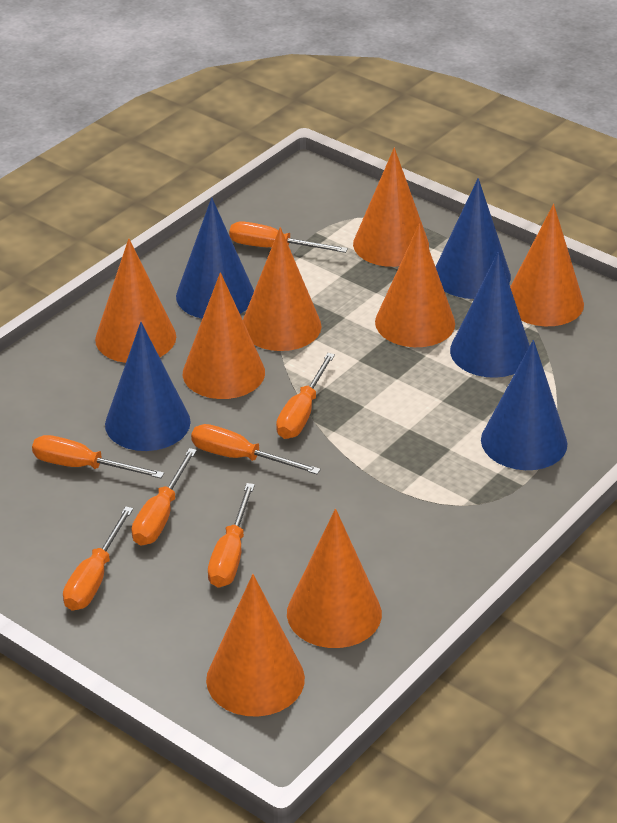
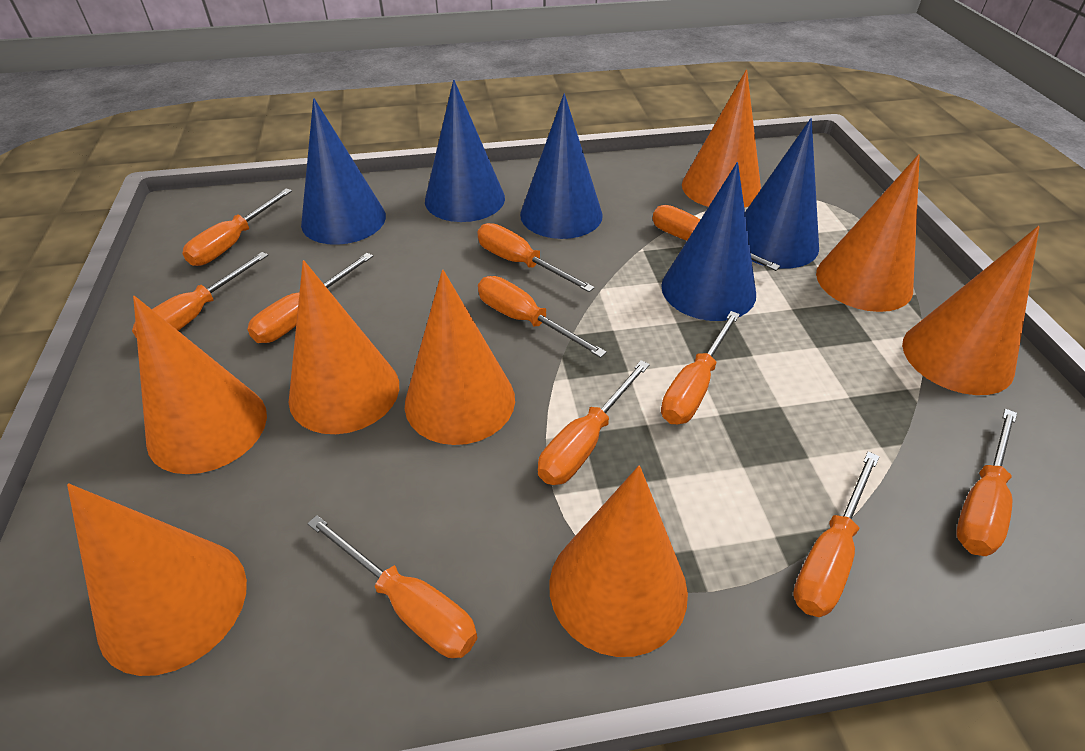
orange screwdriver: 7 -> 11

